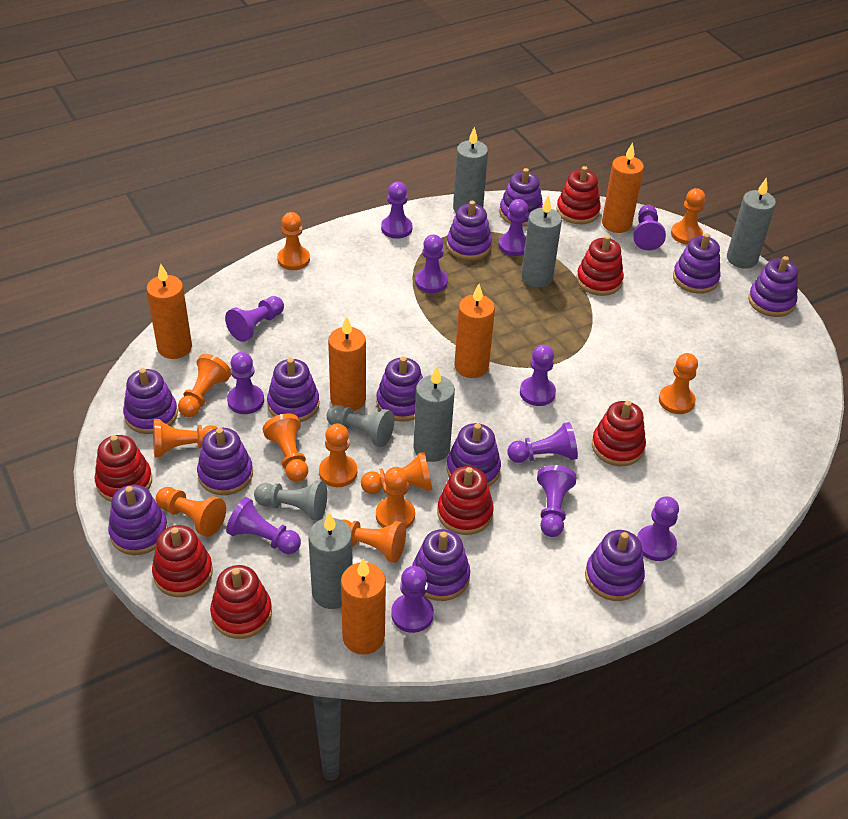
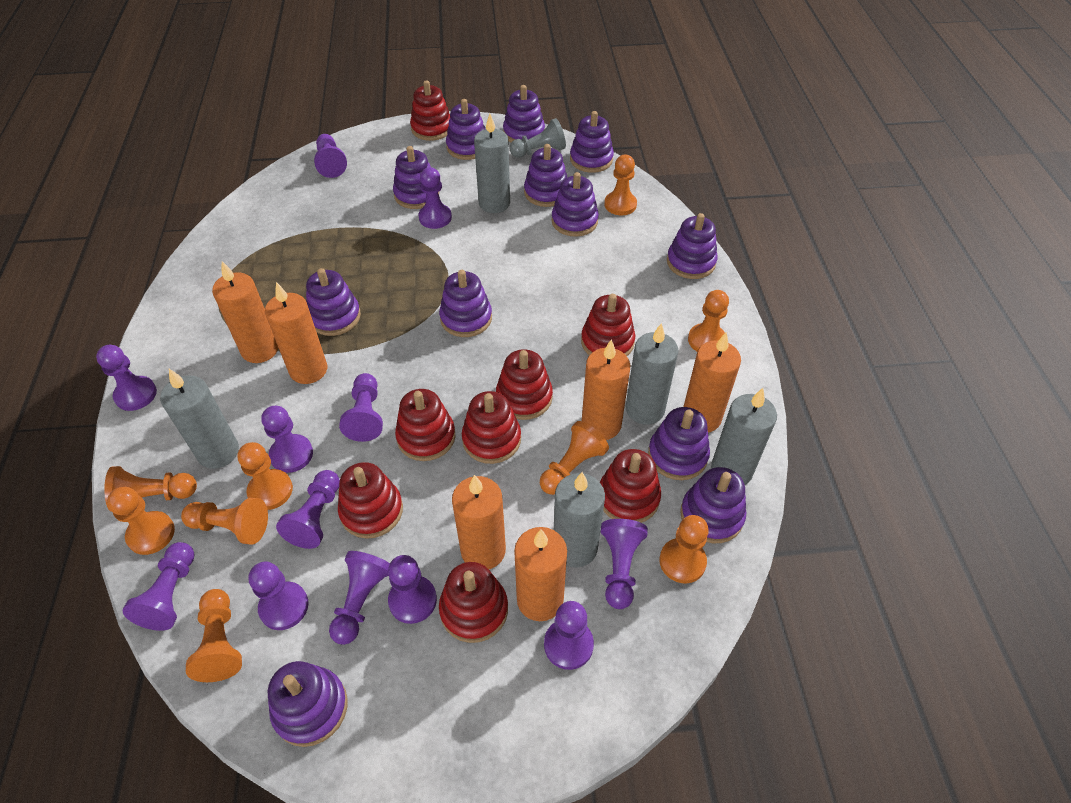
grey pawn: 2 -> 1
orange candle: 5 -> 6
orange pawn: 11 -> 9
red stacking toy: 7 -> 8

